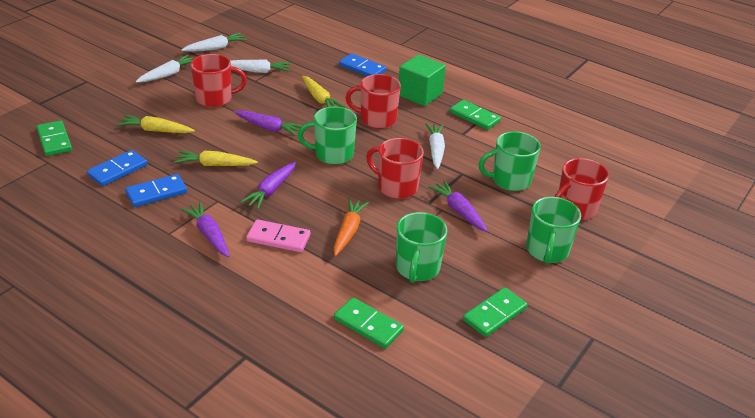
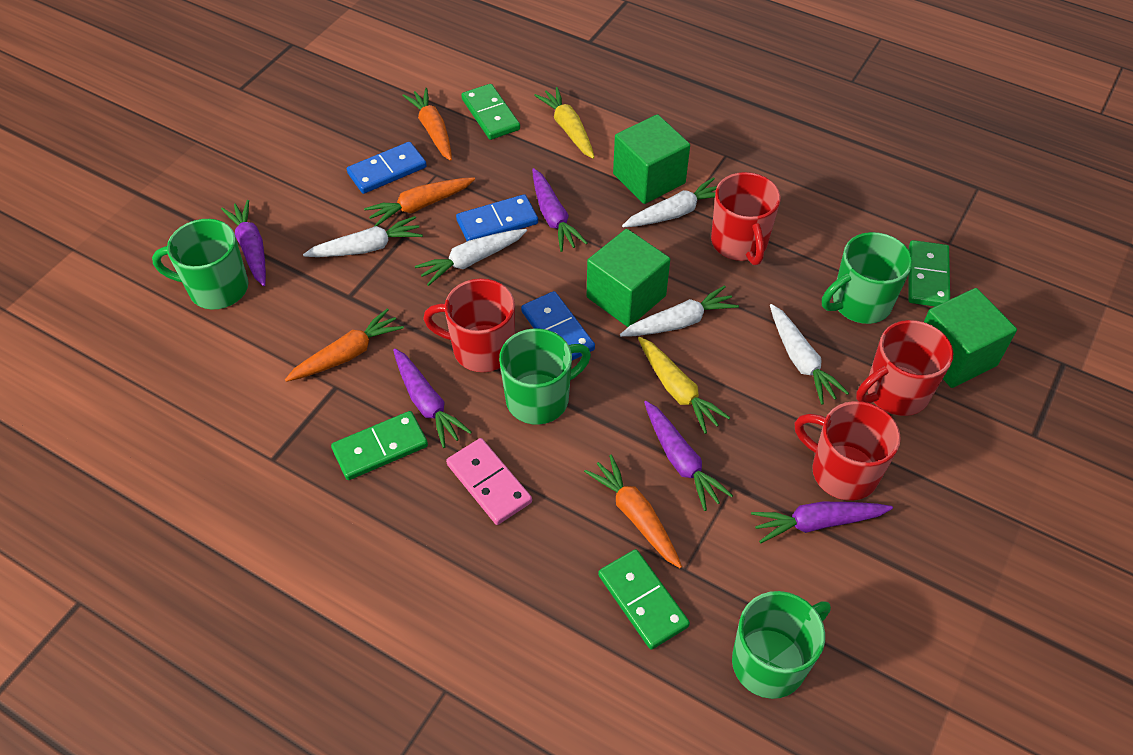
green cube: 1 -> 3
orange carrot: 1 -> 4
purple carrot: 4 -> 5
white carrot: 4 -> 5
yellow carrot: 3 -> 2

